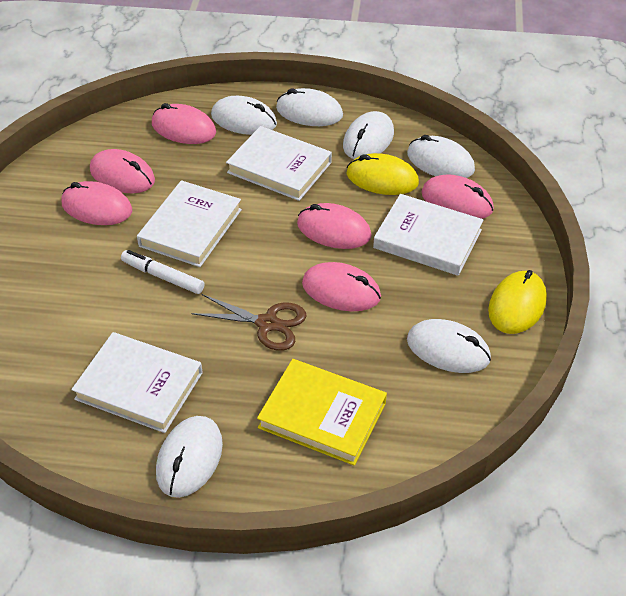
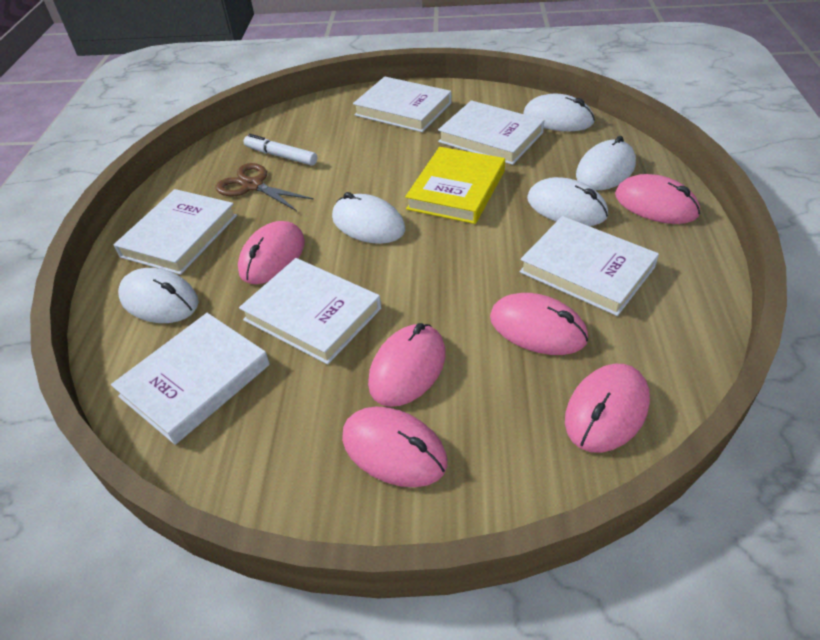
white book: 4 -> 6
white mouse: 6 -> 5
yellow mouse: 2 -> 0

